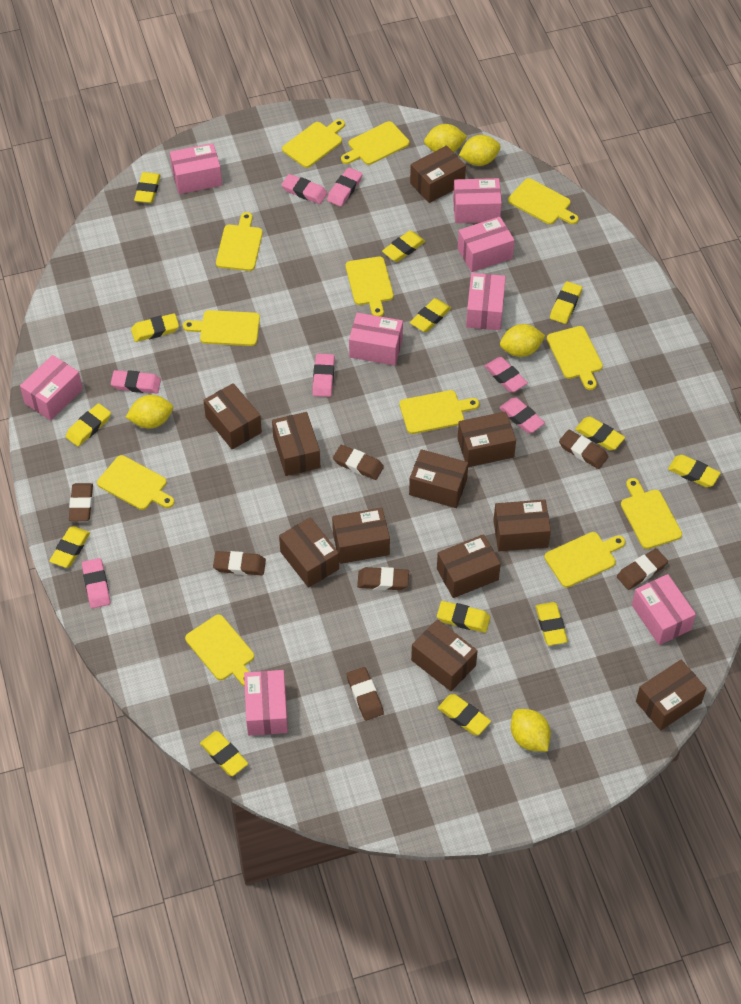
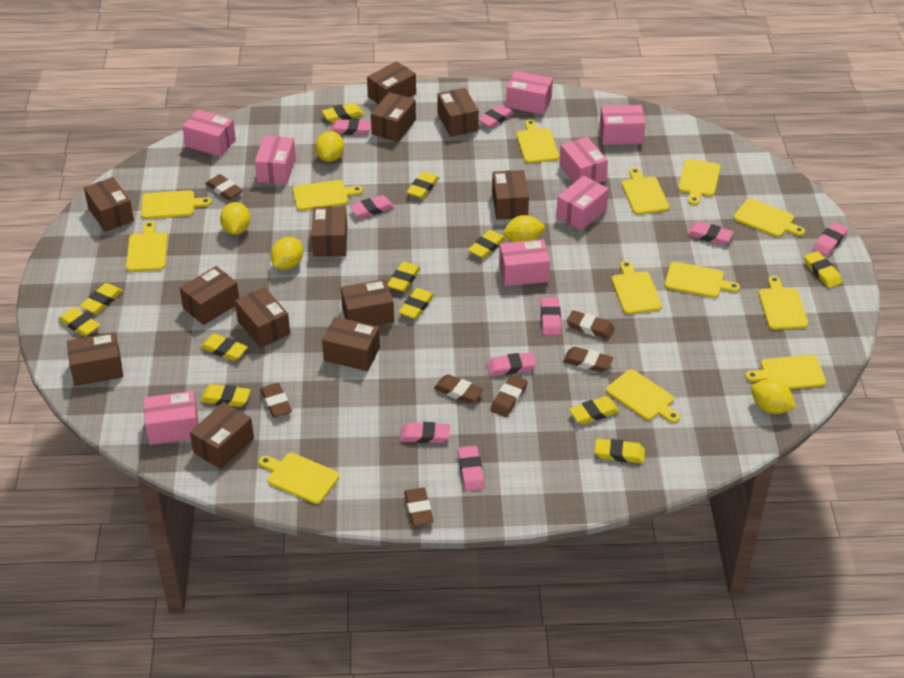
brown box: 11 -> 12
pink eraser: 7 -> 9
yellow cutting board: 12 -> 13
yellow eraser: 13 -> 12

